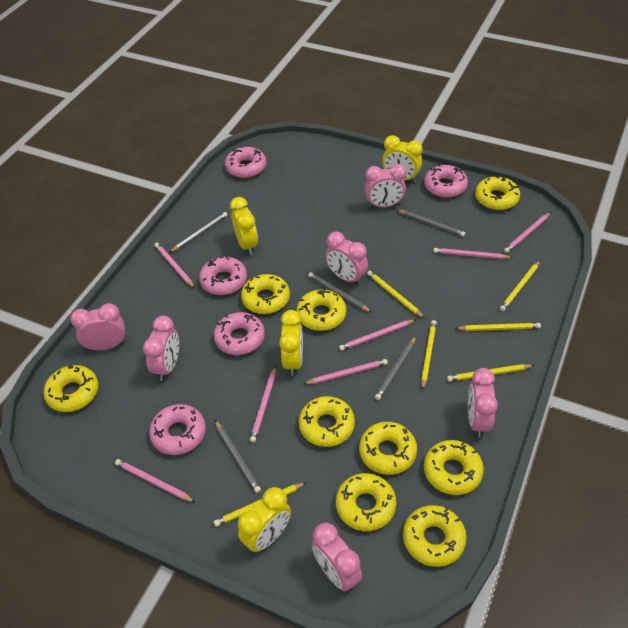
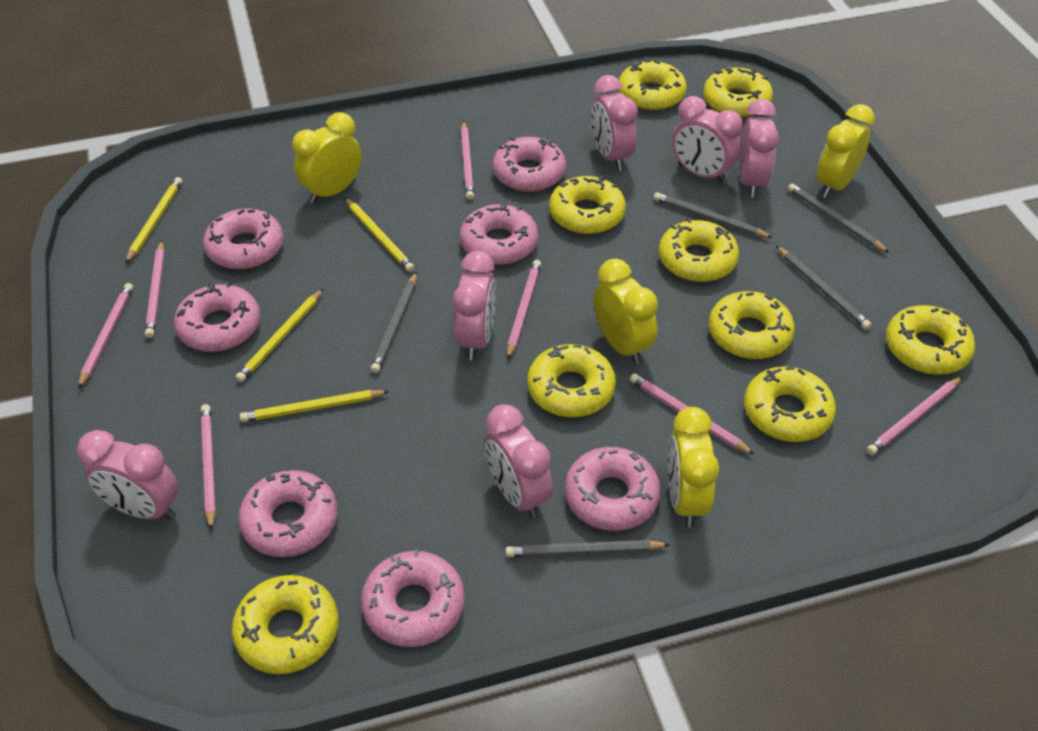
pink donut: 5 -> 7
yellow pencil: 6 -> 4

